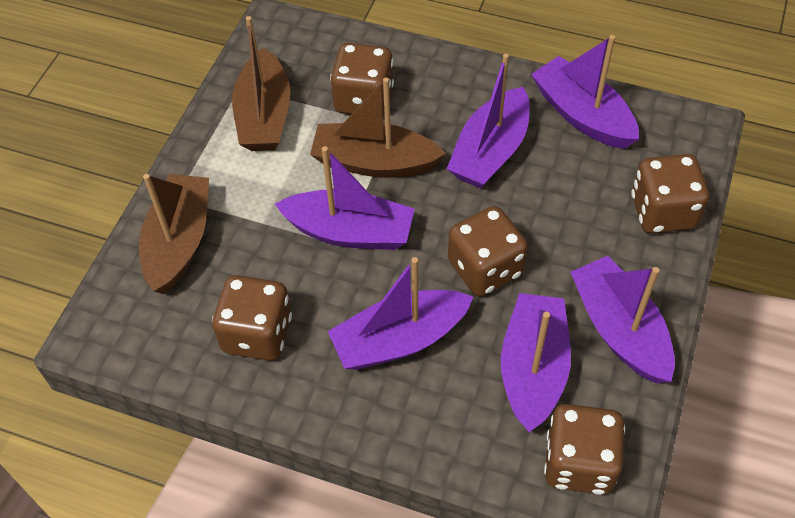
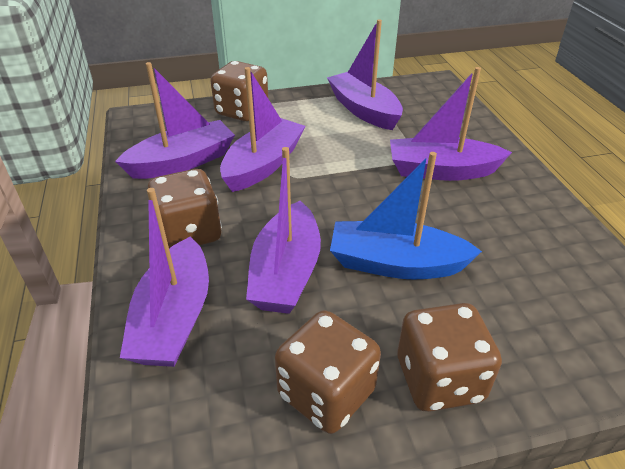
blue boat: 0 -> 1
brown boat: 3 -> 0
brown dice: 5 -> 4

